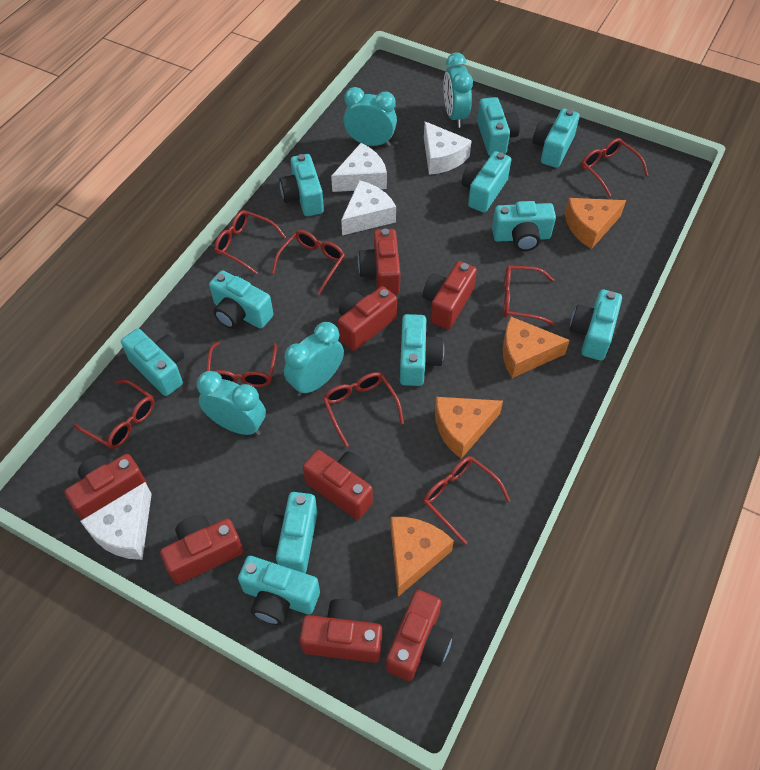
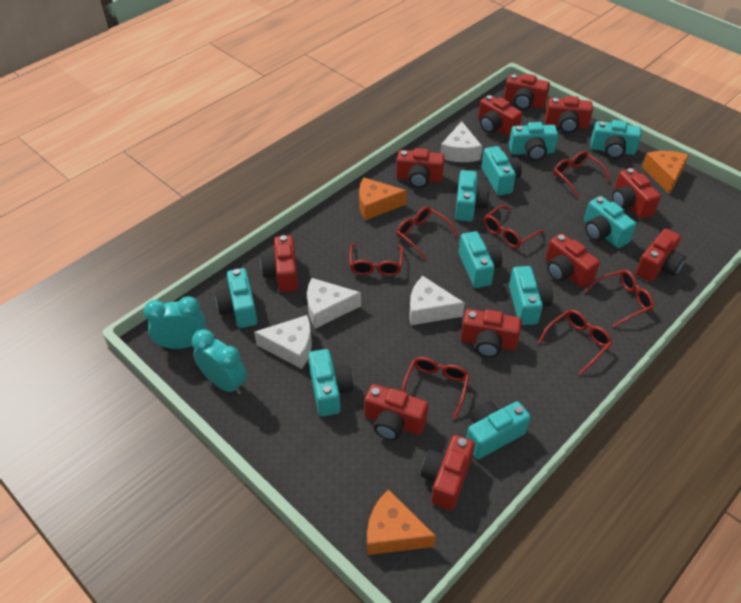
orange cheese: 4 -> 3
red camera: 8 -> 11
red glasses: 8 -> 7
turquoise camera: 11 -> 10
turquoise clock: 4 -> 2

